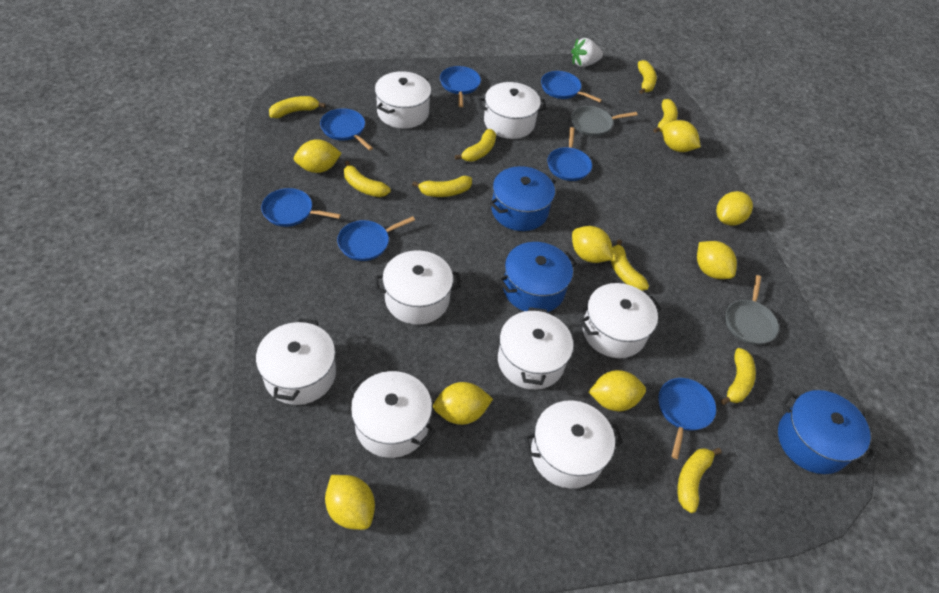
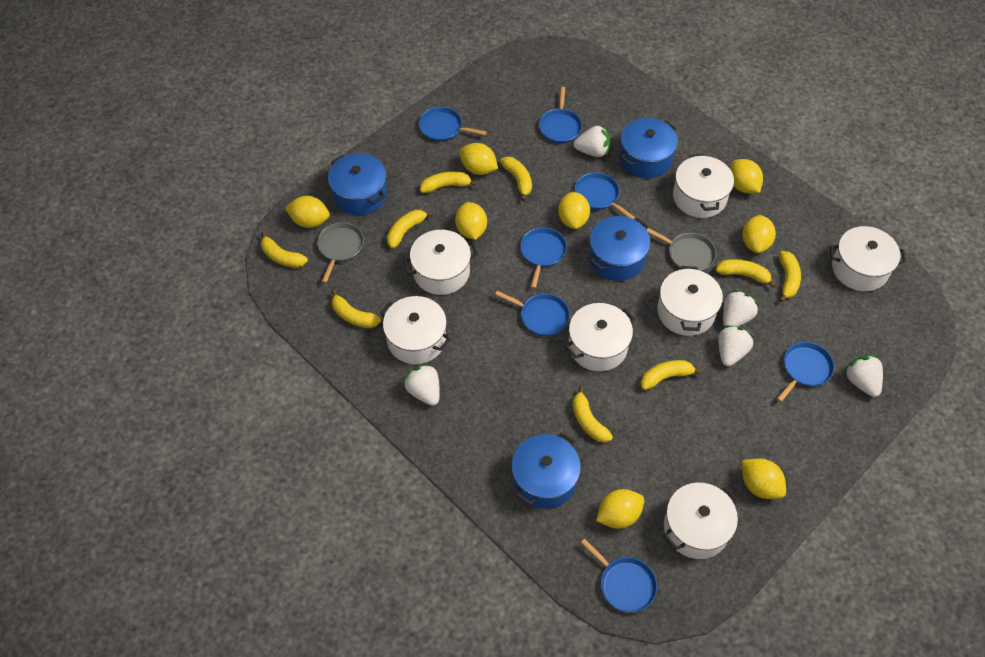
blue pot: 3 -> 4
white pot: 8 -> 7
white strawberry: 1 -> 5

